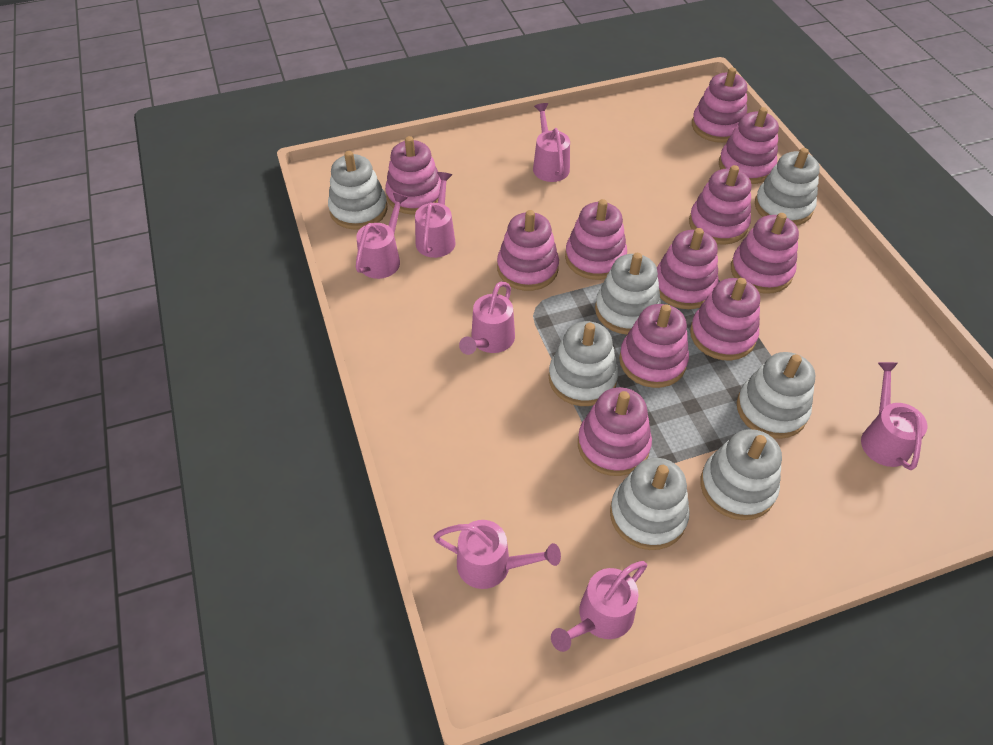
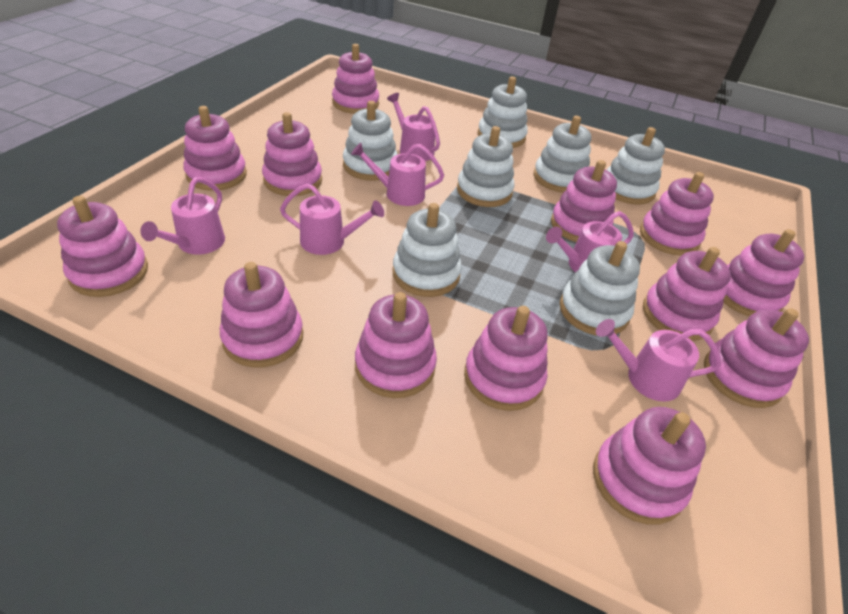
pink stacking toy: 11 -> 13
pink watering can: 7 -> 6

